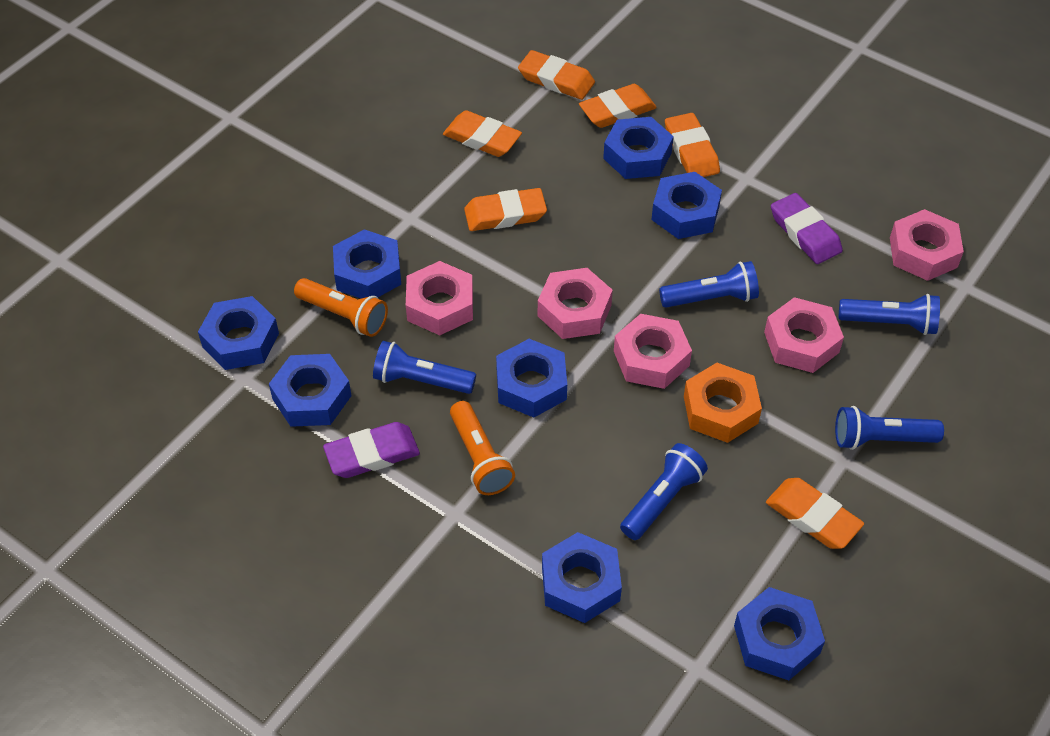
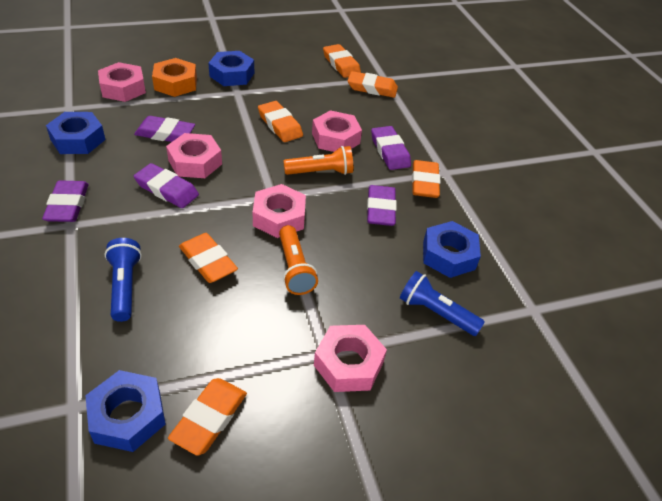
blue flashlight: 5 -> 2
blue nut: 8 -> 4
purple eraser: 2 -> 5

